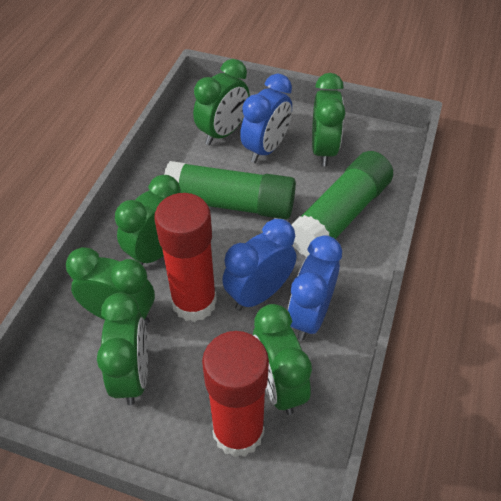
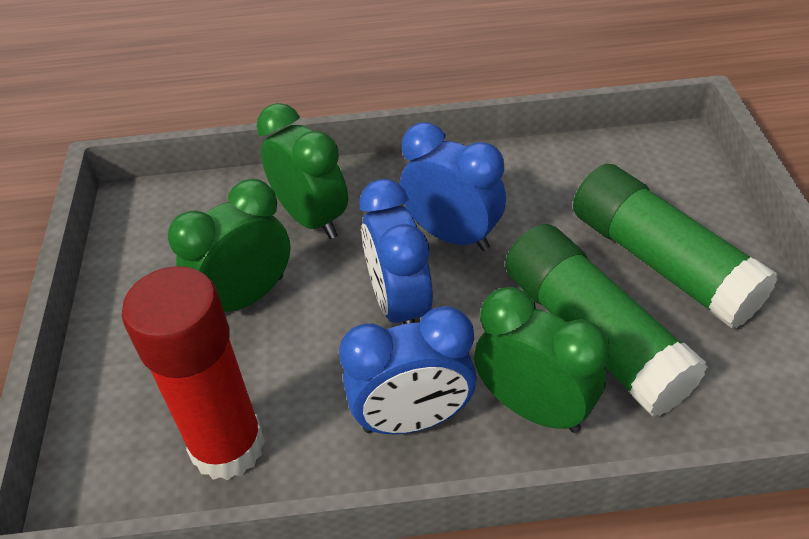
green clock: 6 -> 3
red glue stick: 2 -> 1

